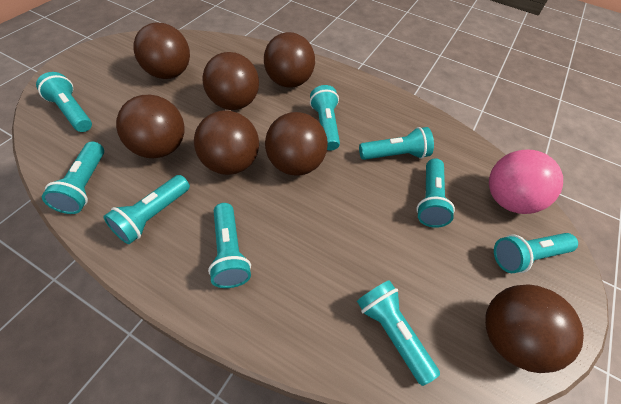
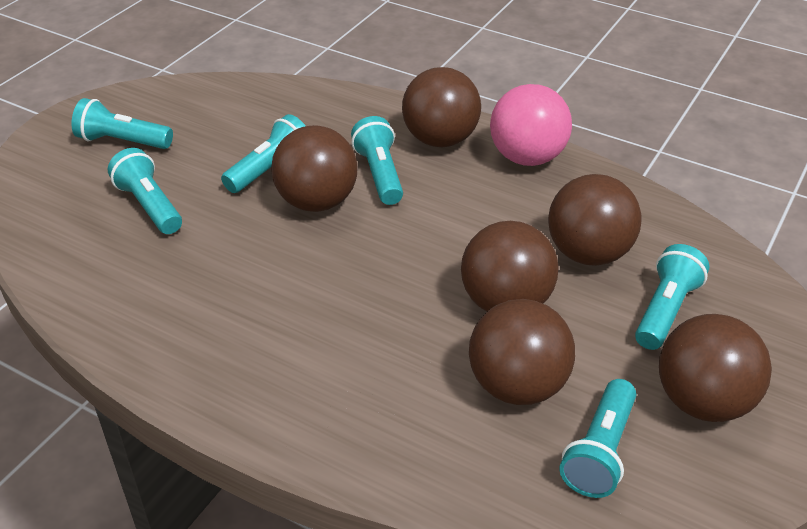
brown ball: 7 -> 6
turquoise flashlight: 9 -> 6

